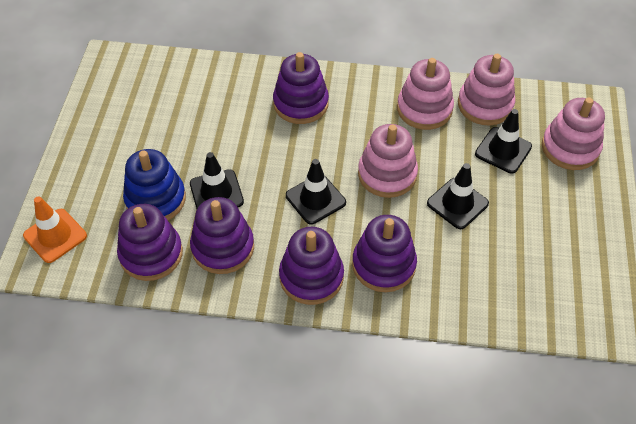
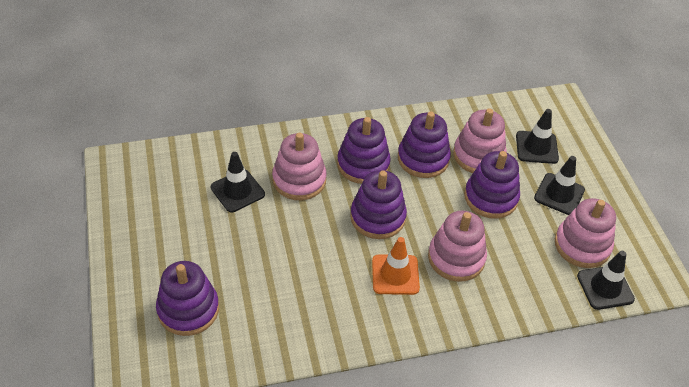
blue stacking toy: 1 -> 0

